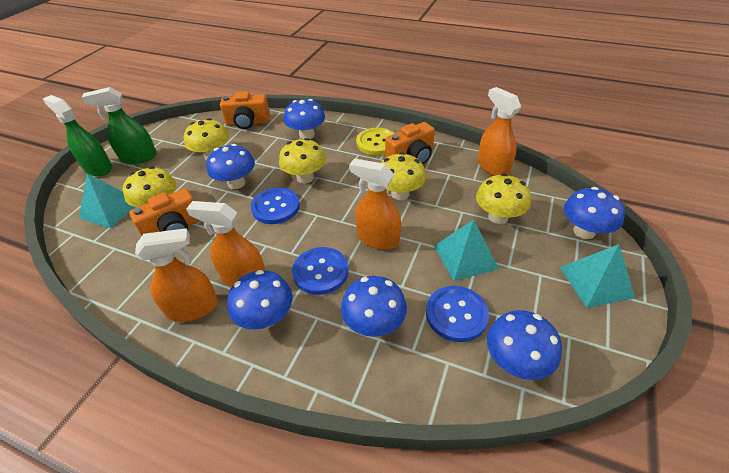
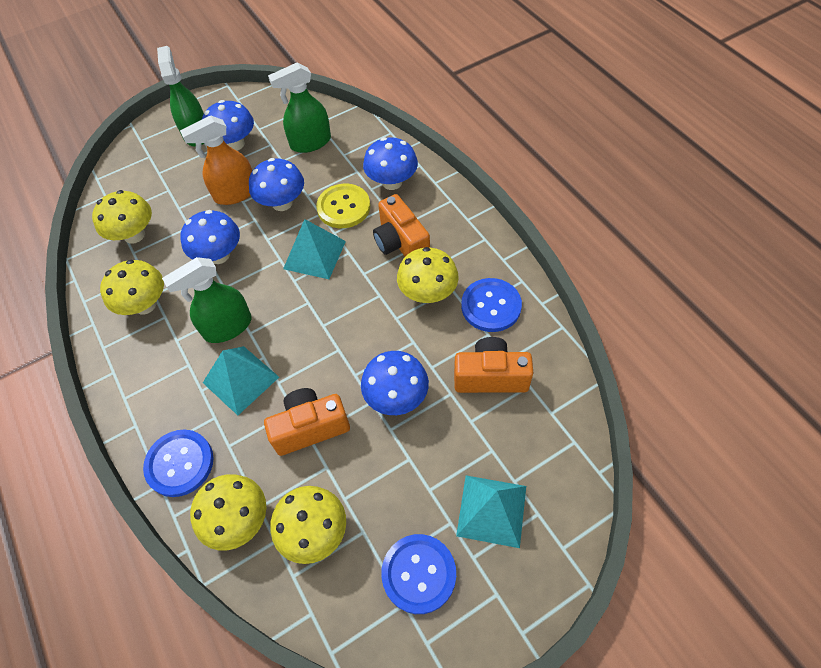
blue mushroom: 6 -> 5
green spray bottle: 2 -> 3
orange spray bottle: 4 -> 1

